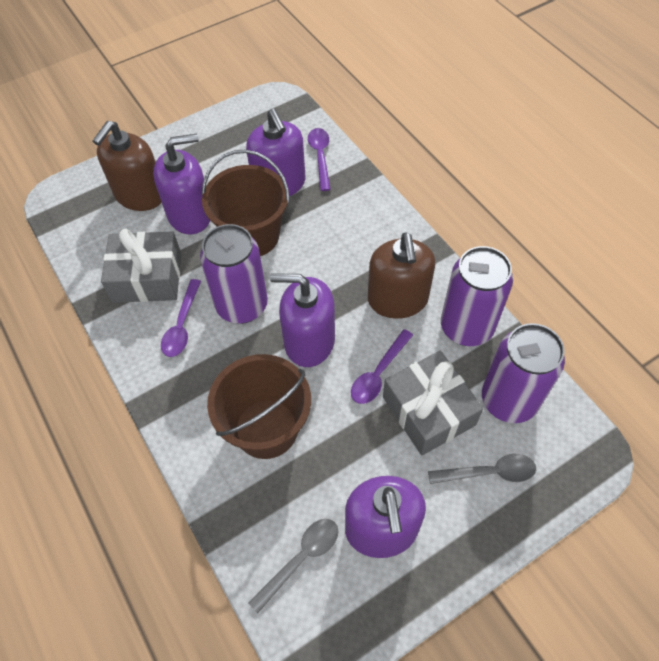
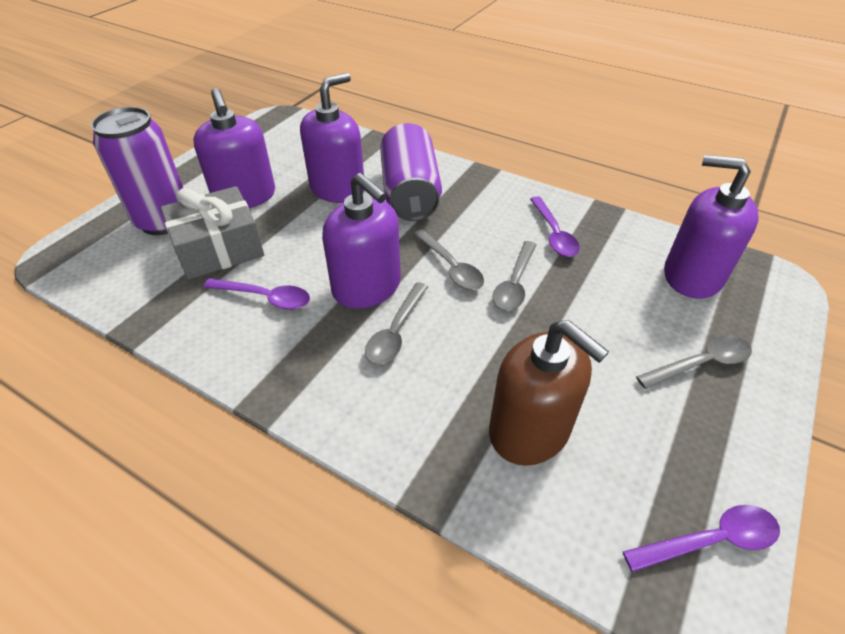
brown bucket: 2 -> 0
brown soap dispenser: 2 -> 1
grey gift: 2 -> 1
grey spoon: 2 -> 4
purple can: 3 -> 2

